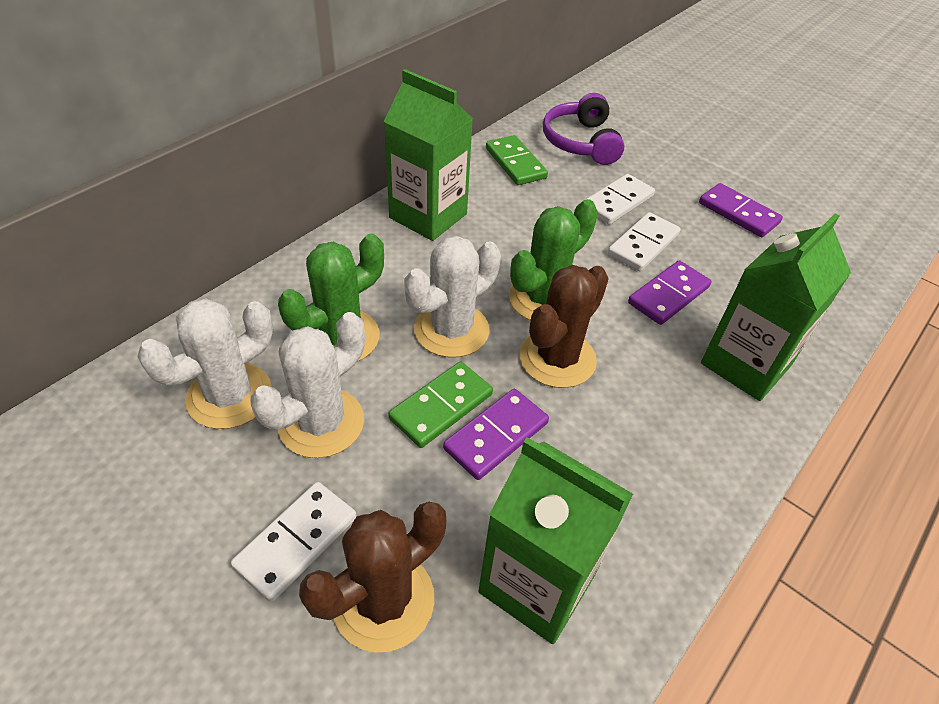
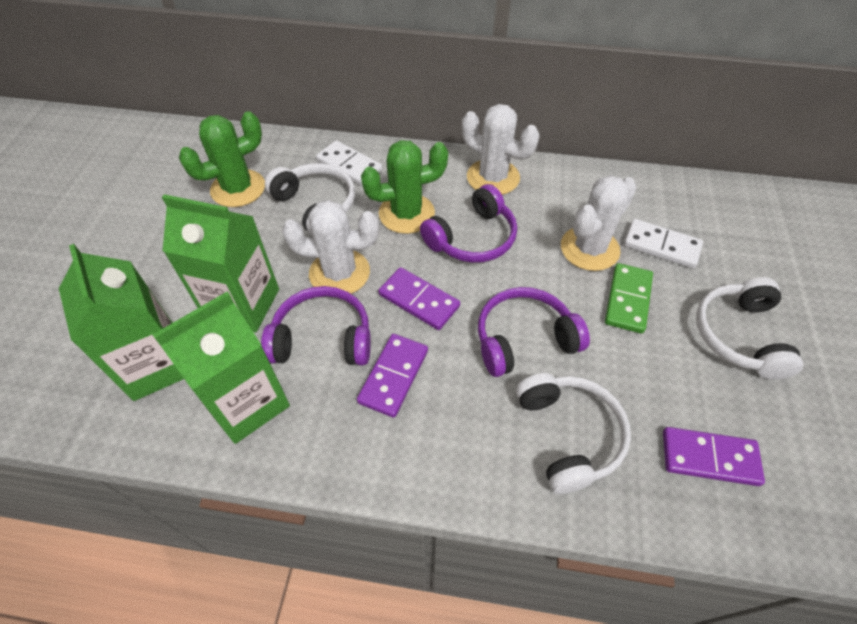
brown cactus: 2 -> 0
green domino: 2 -> 1
purple headphones: 1 -> 3
white domino: 3 -> 2
white headphones: 0 -> 3

